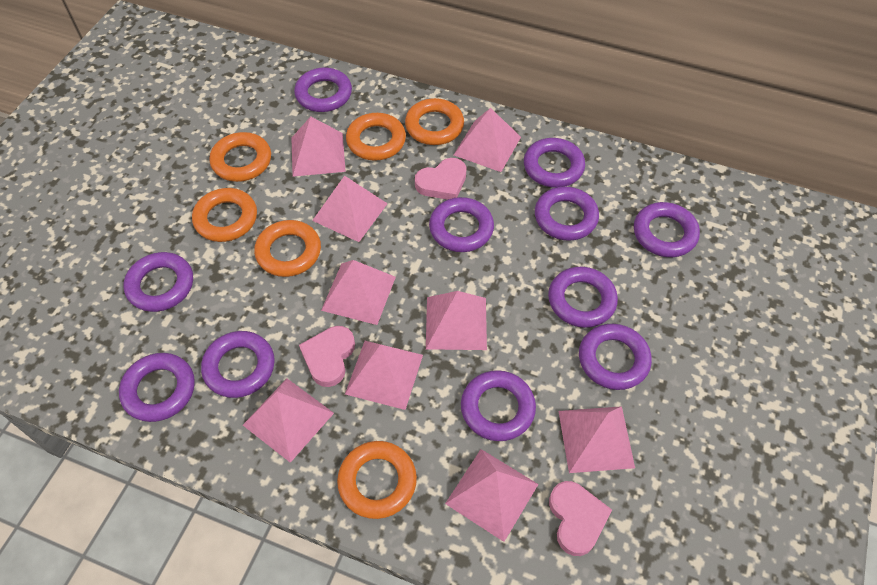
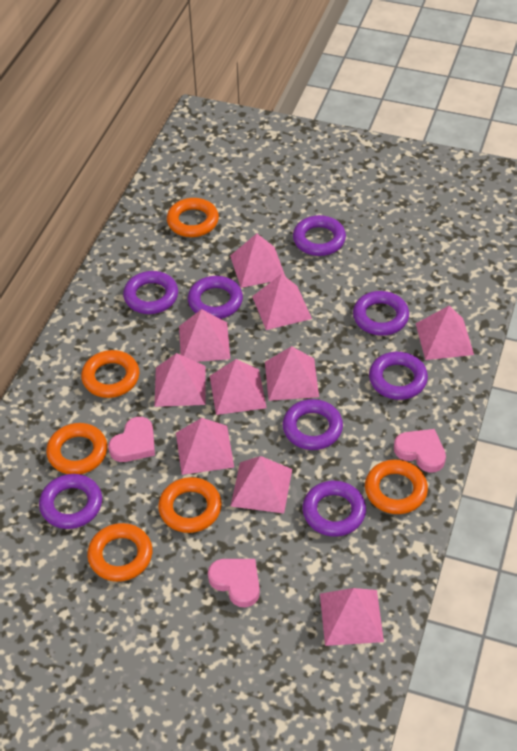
pink pyramid: 9 -> 10
purple ring: 11 -> 8

